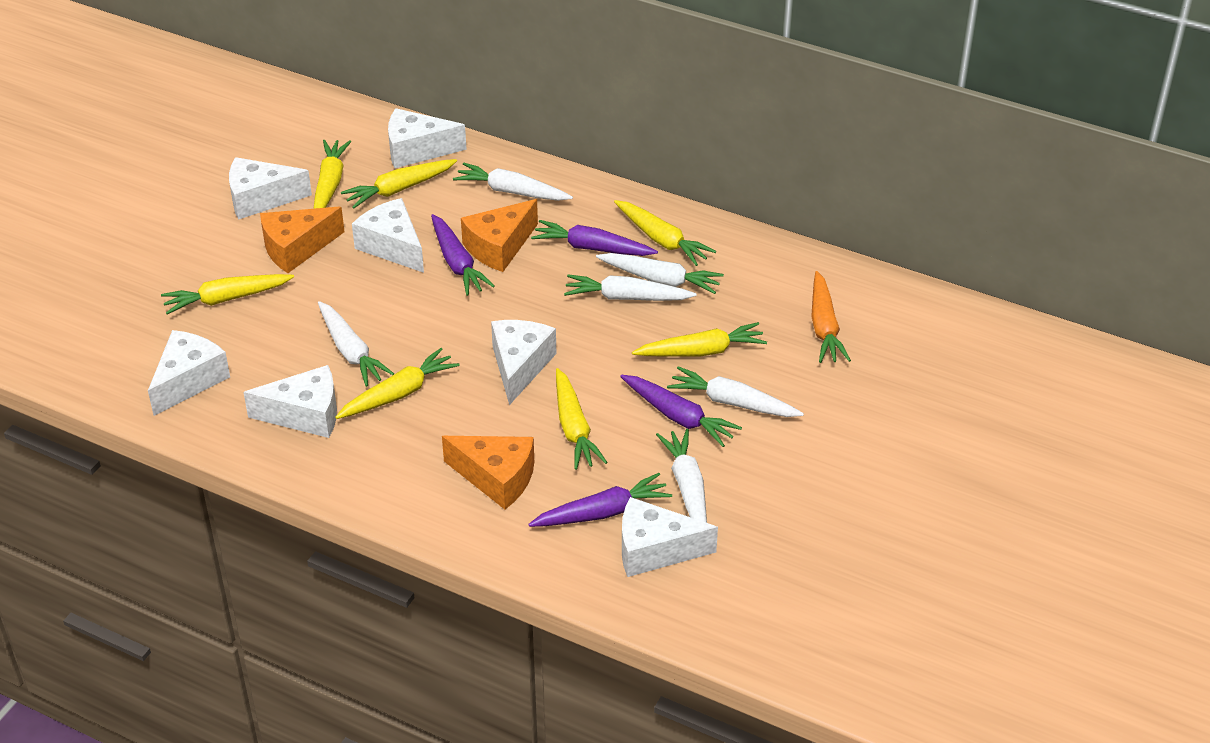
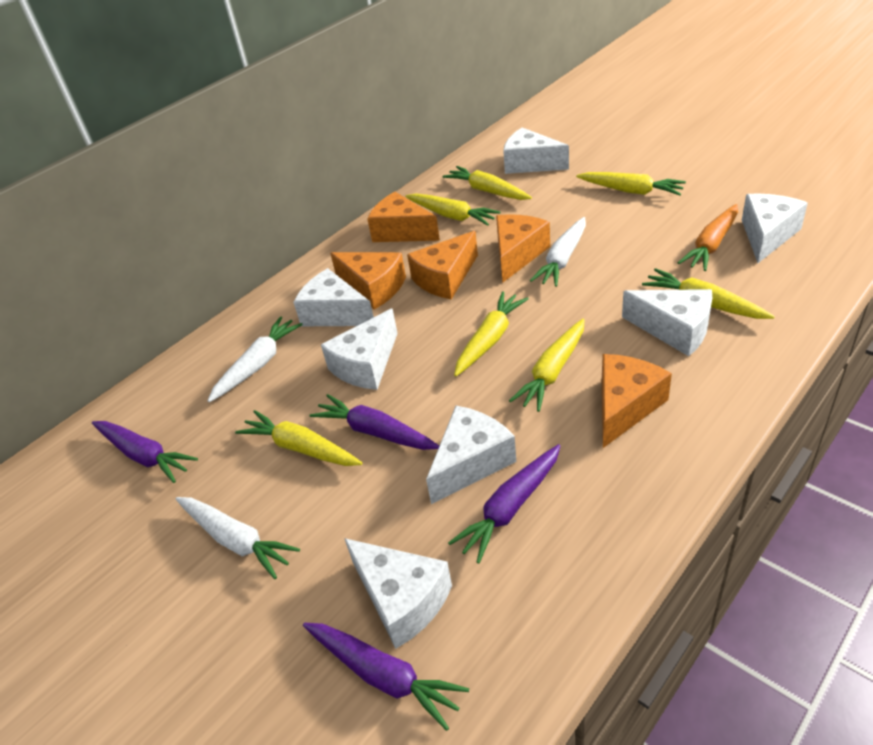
orange cheese: 3 -> 5
white carrot: 6 -> 3

